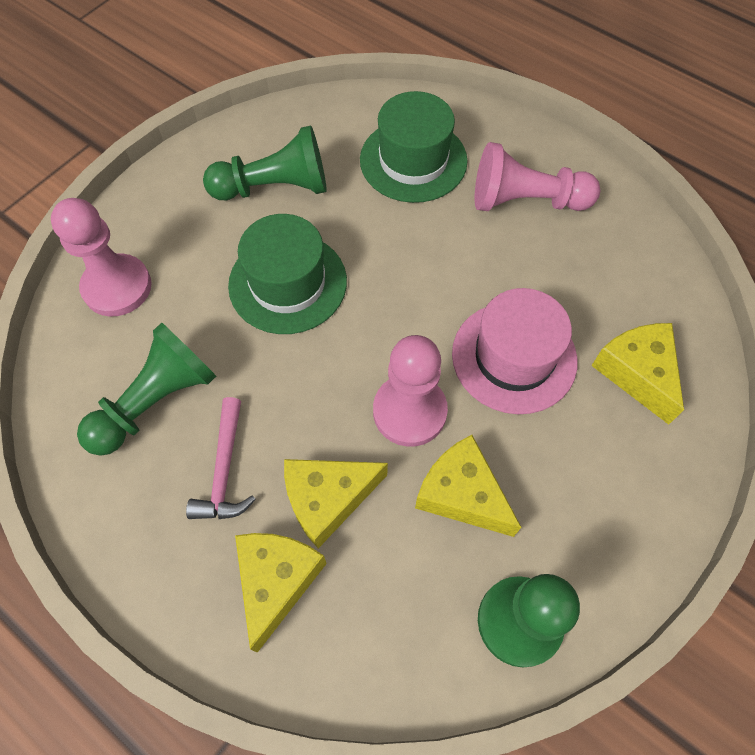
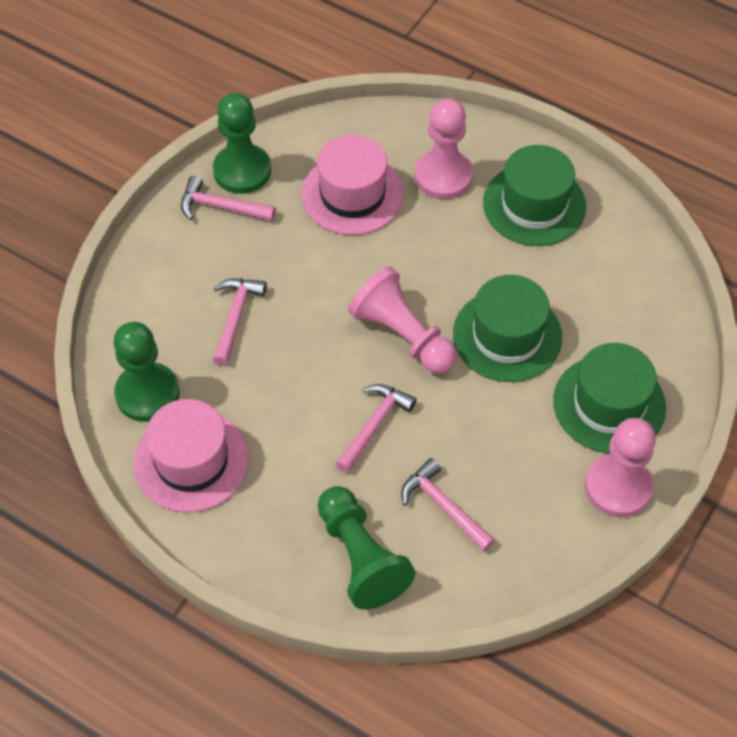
green hat: 2 -> 3
pink hammer: 1 -> 4
pink hat: 1 -> 2
yellow cheese: 4 -> 0

